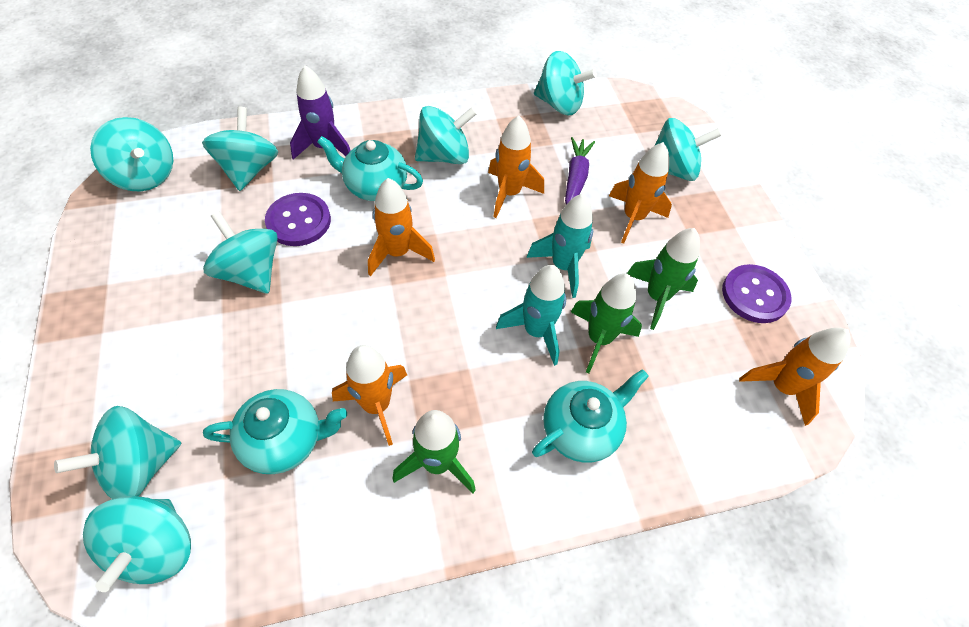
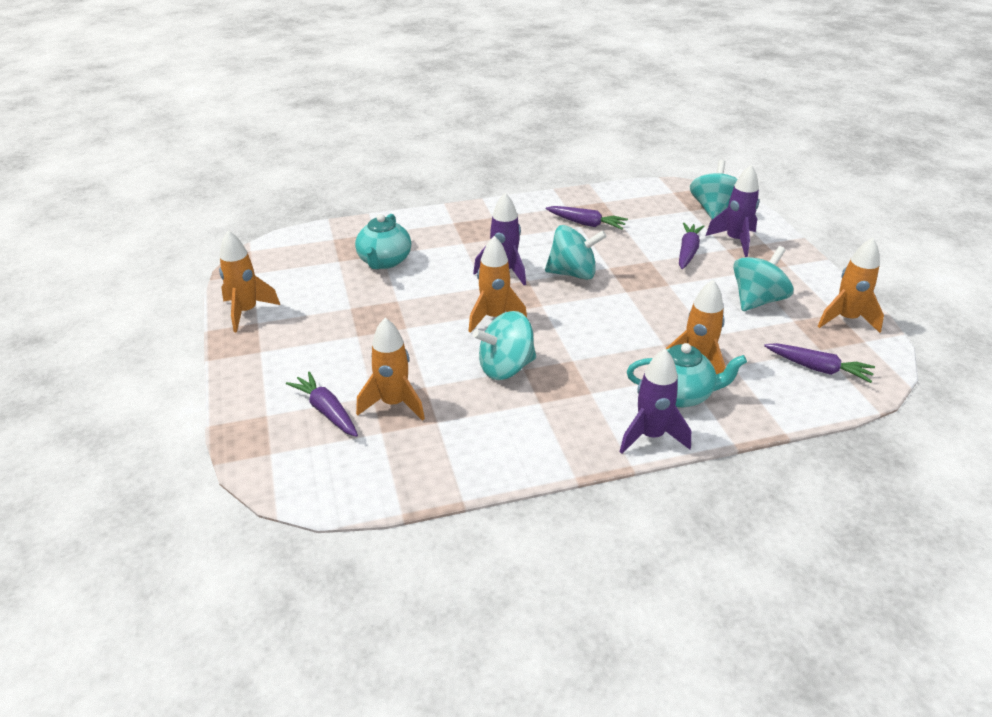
green rocket: 3 -> 0
purple button: 2 -> 0
purple carrot: 1 -> 4
purple rocket: 1 -> 3
turquoise rocket: 2 -> 0
turquoise spinning top: 8 -> 4
turquoise teapot: 3 -> 2

